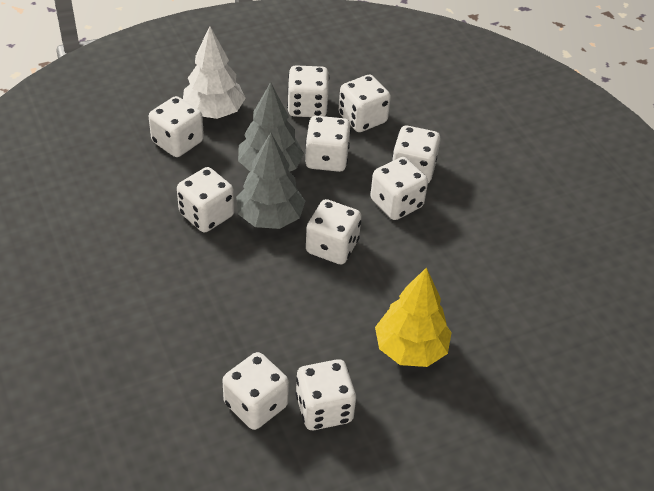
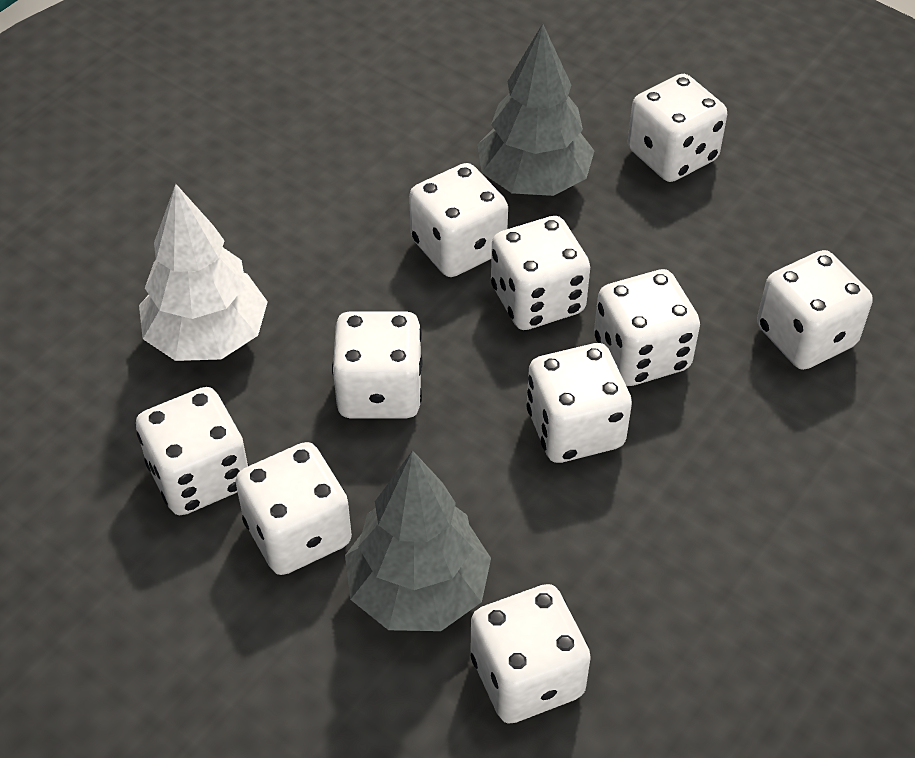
yellow tree: 1 -> 0

